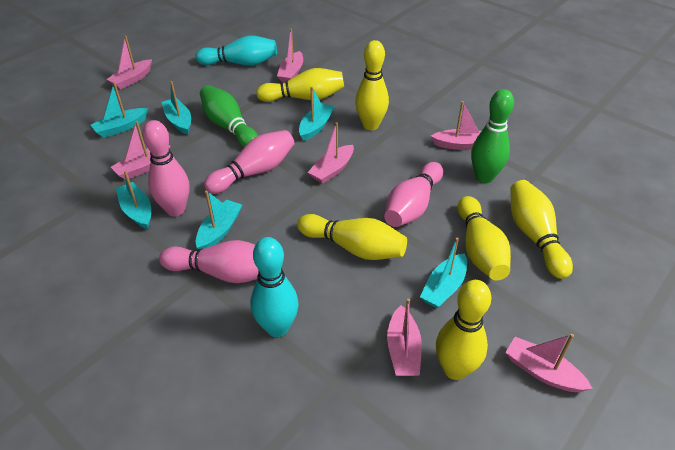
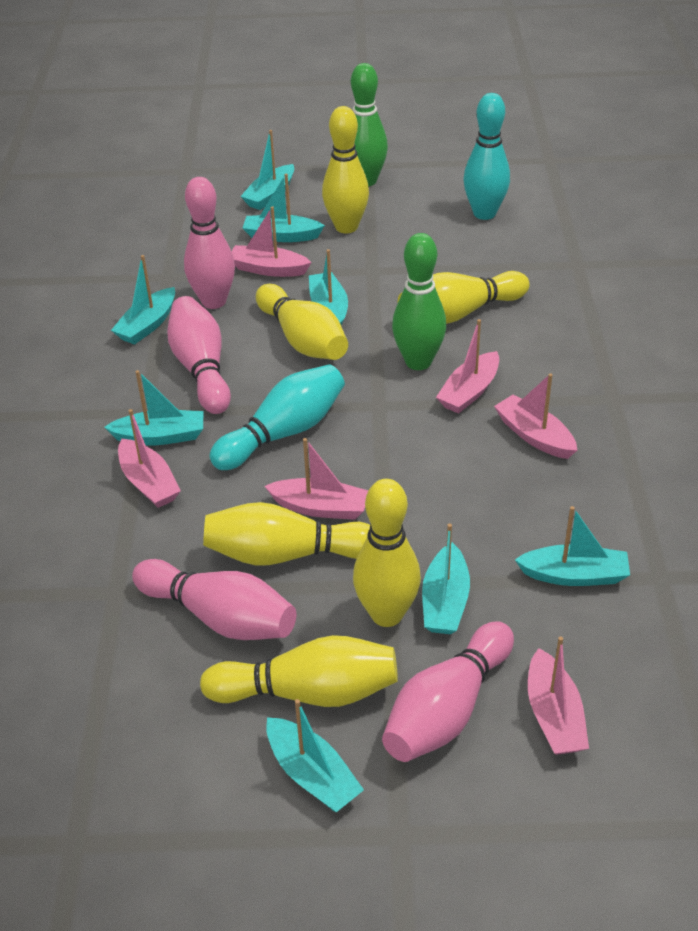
pink boat: 7 -> 6
turquoise boat: 6 -> 8

